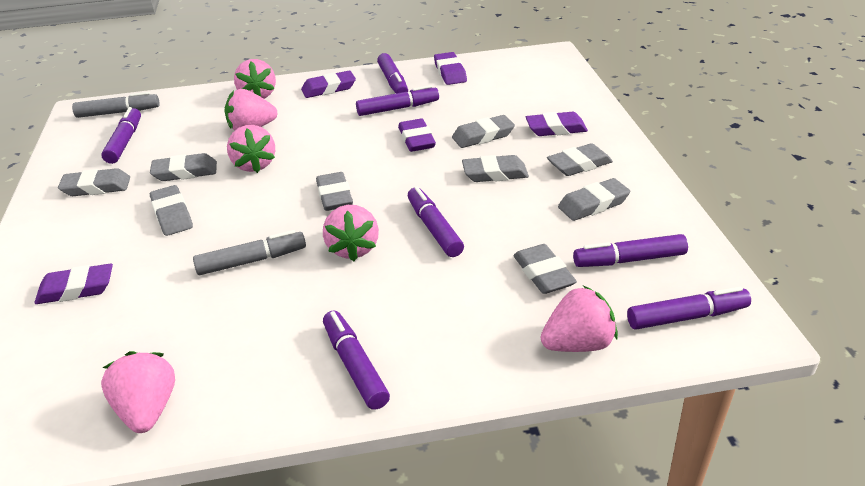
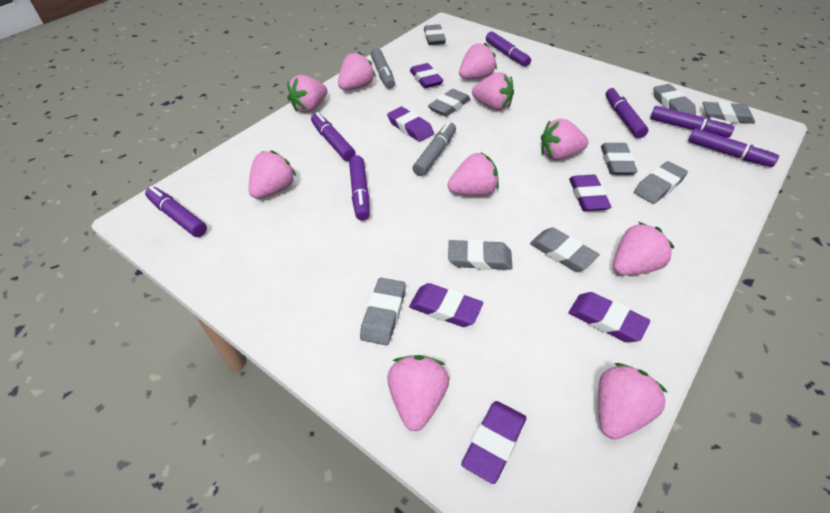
pink strawberry: 6 -> 10
purple eraser: 5 -> 6

